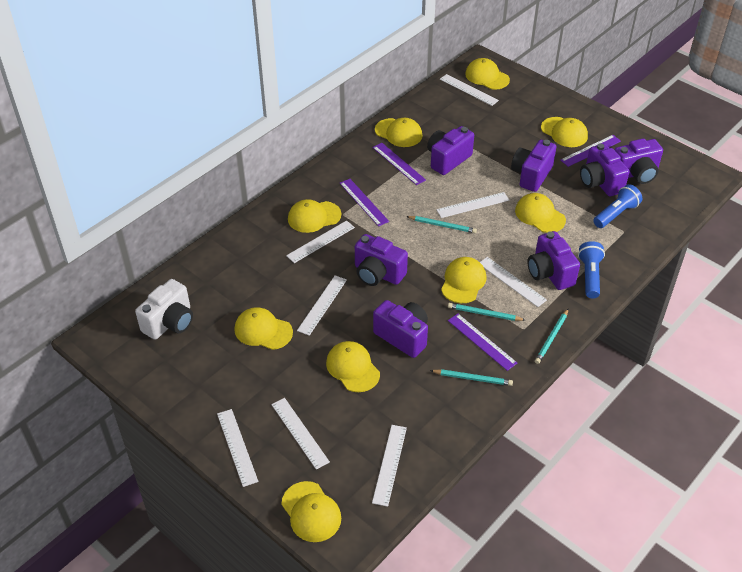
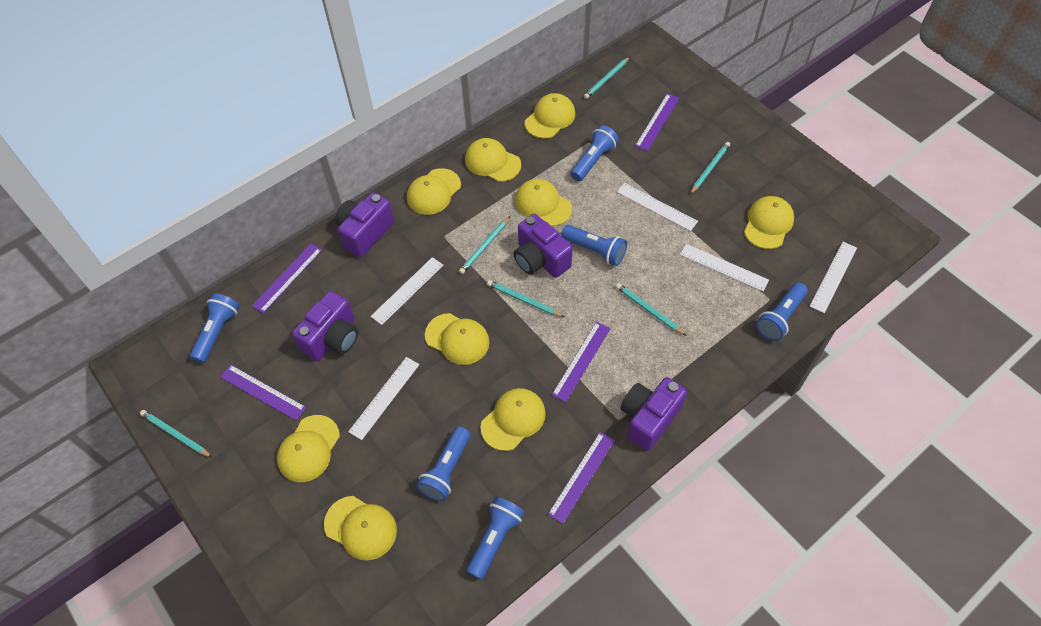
blue flashlight: 2 -> 6
purple camera: 7 -> 4
purple ruler: 4 -> 5
turquoise pencil: 4 -> 6
white camera: 1 -> 0
white ruler: 8 -> 5

